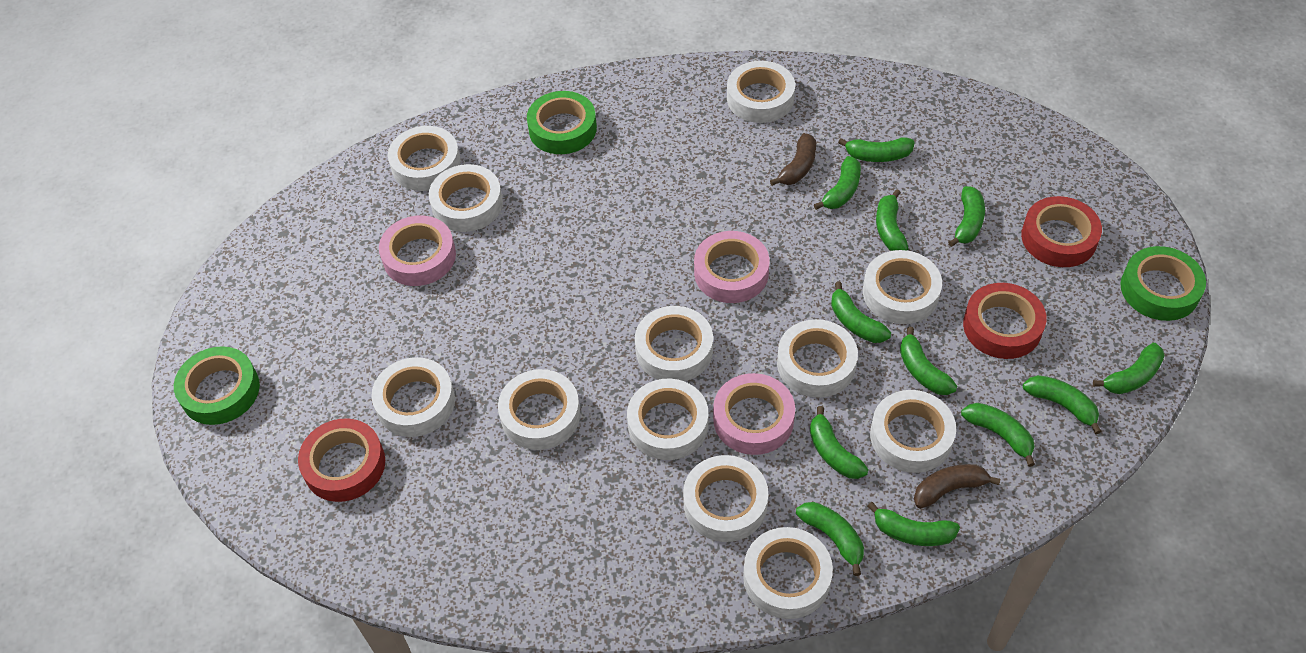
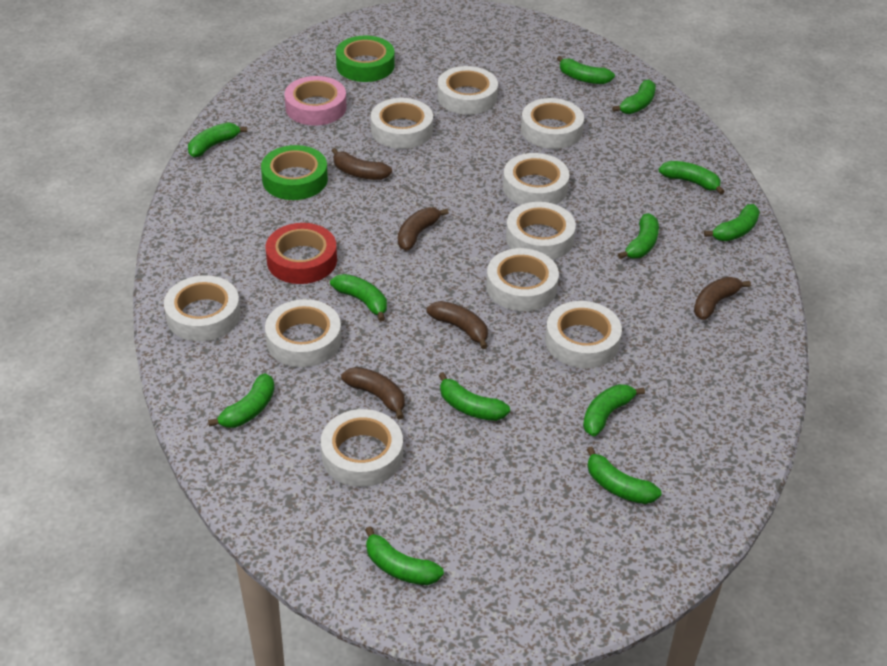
brown banana: 2 -> 5
green tape: 3 -> 2
pink tape: 3 -> 1
red tape: 3 -> 1
white tape: 12 -> 10

